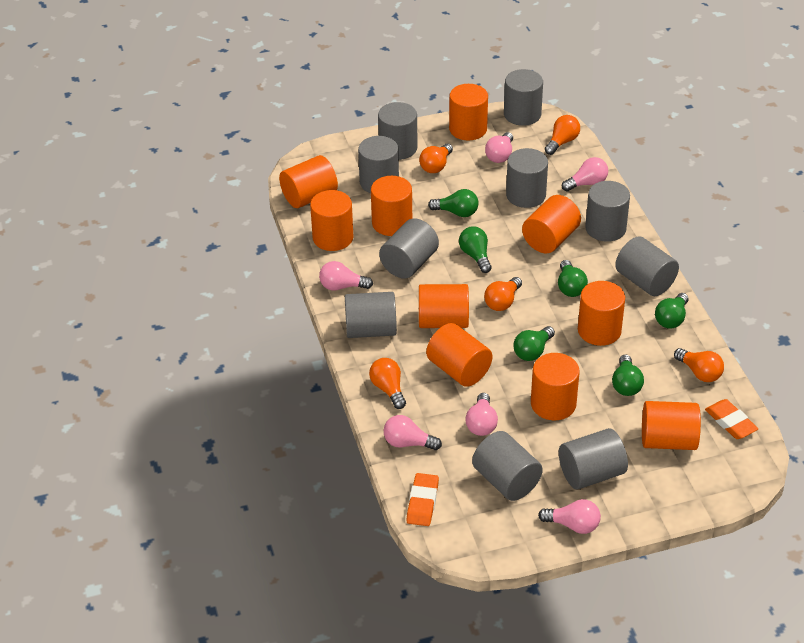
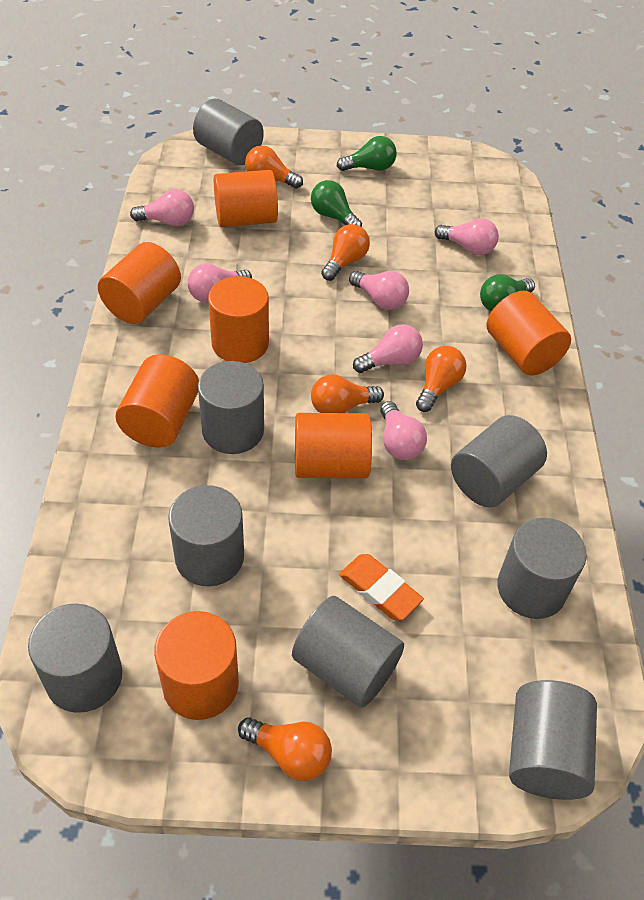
green light bulb: 6 -> 3
grey cylinder: 10 -> 8
orange cylinder: 10 -> 7
orange eraser: 2 -> 1

